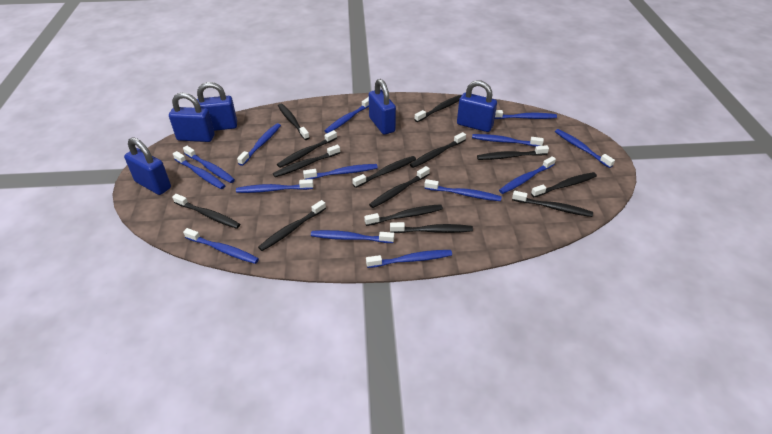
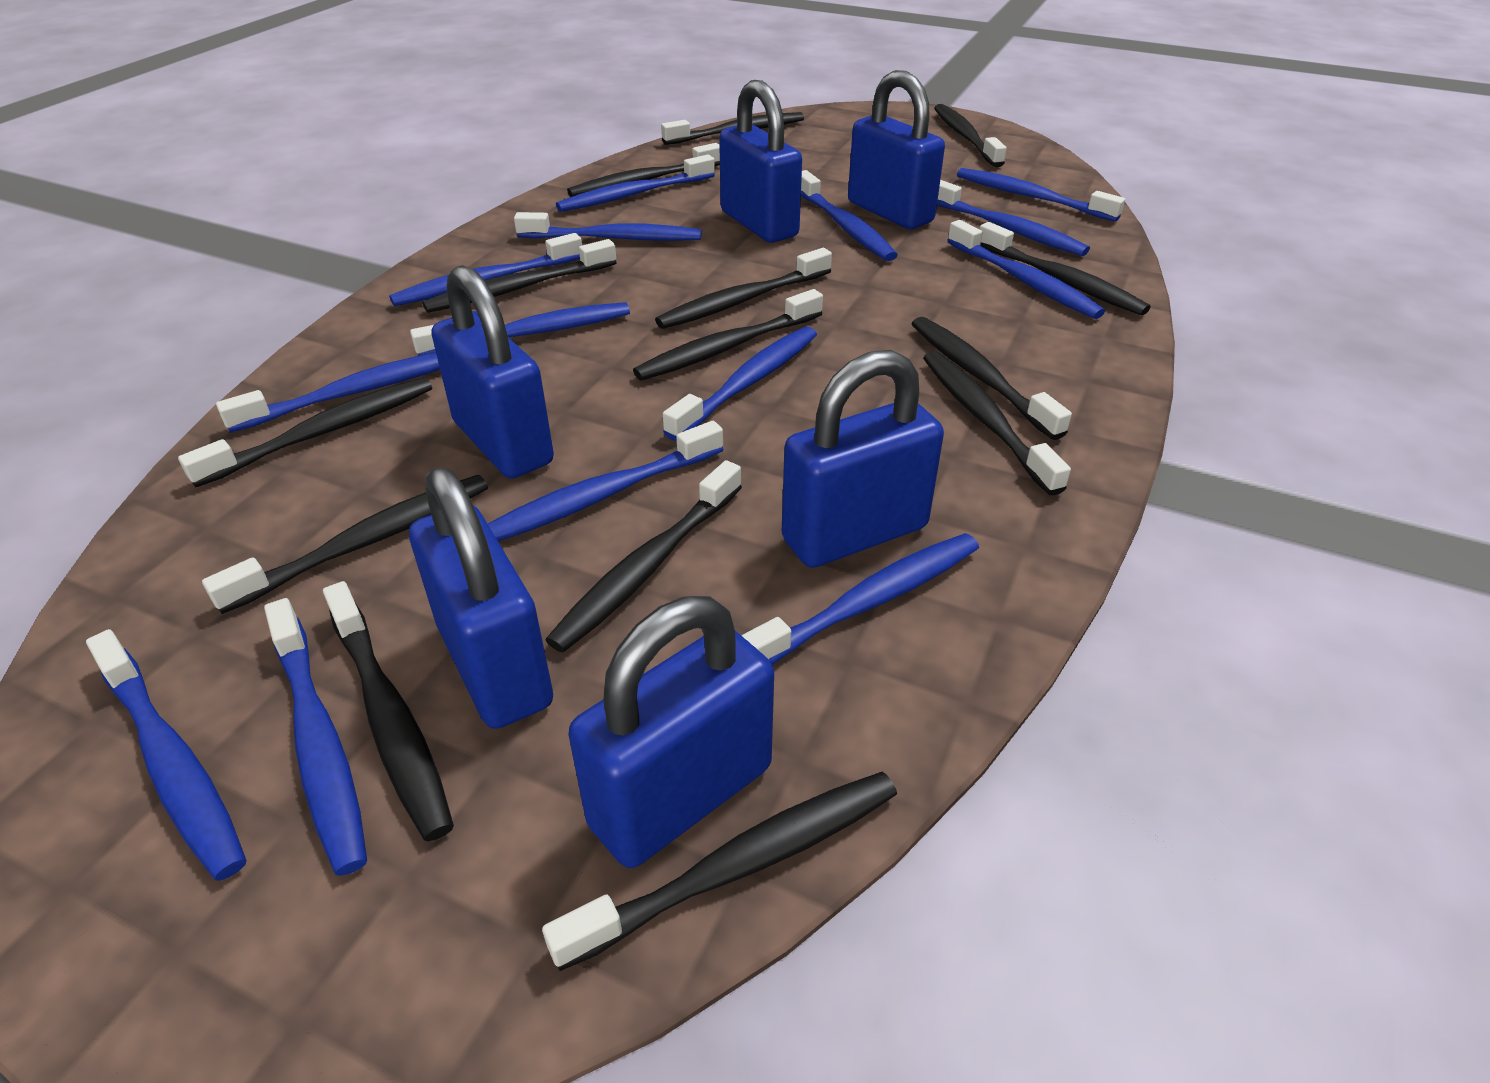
blue padlock: 5 -> 6

